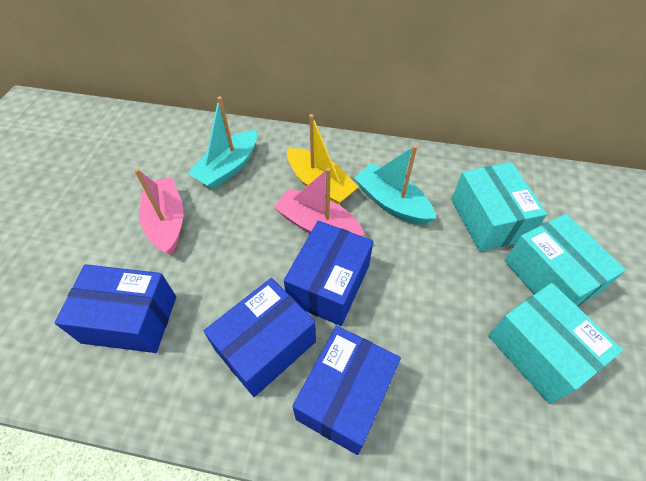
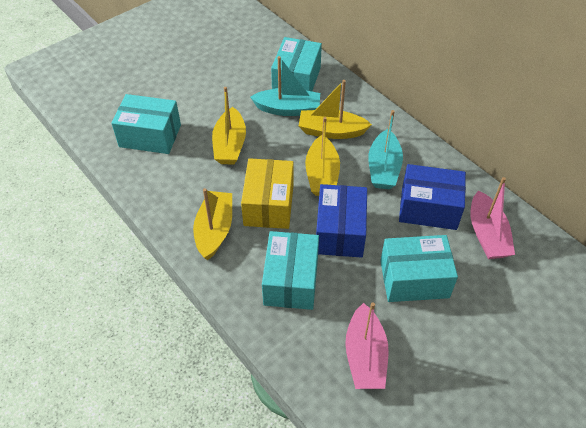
blue box: 4 -> 2
turquoise box: 3 -> 4
yellow boat: 1 -> 4
yellow box: 0 -> 1

